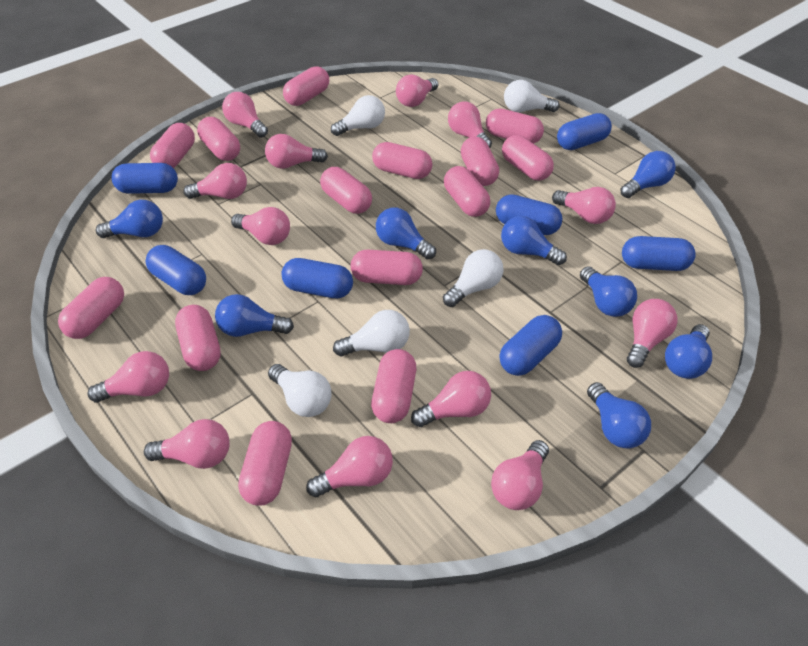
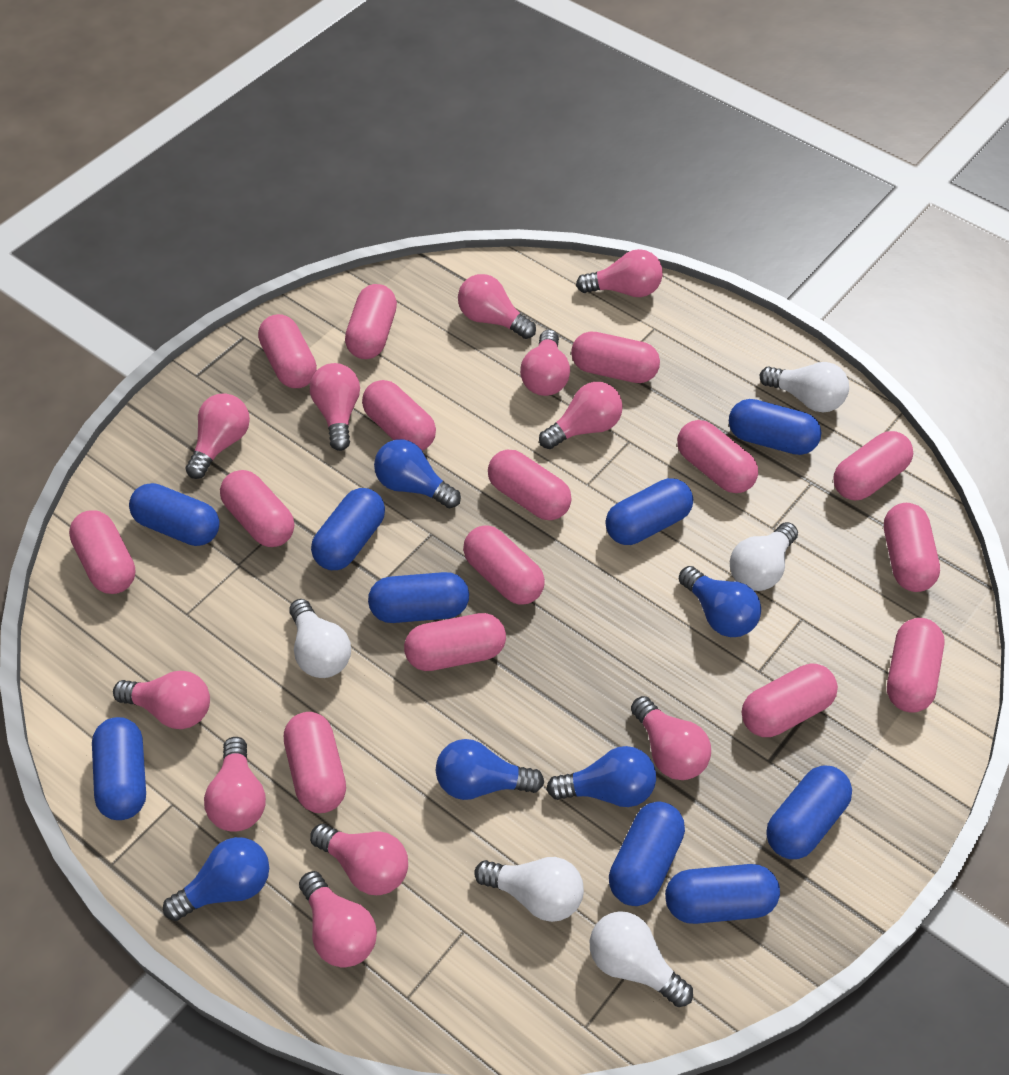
blue capsule: 7 -> 9
blue light bulb: 8 -> 5
pink capsule: 14 -> 15
pink light bulb: 13 -> 11

